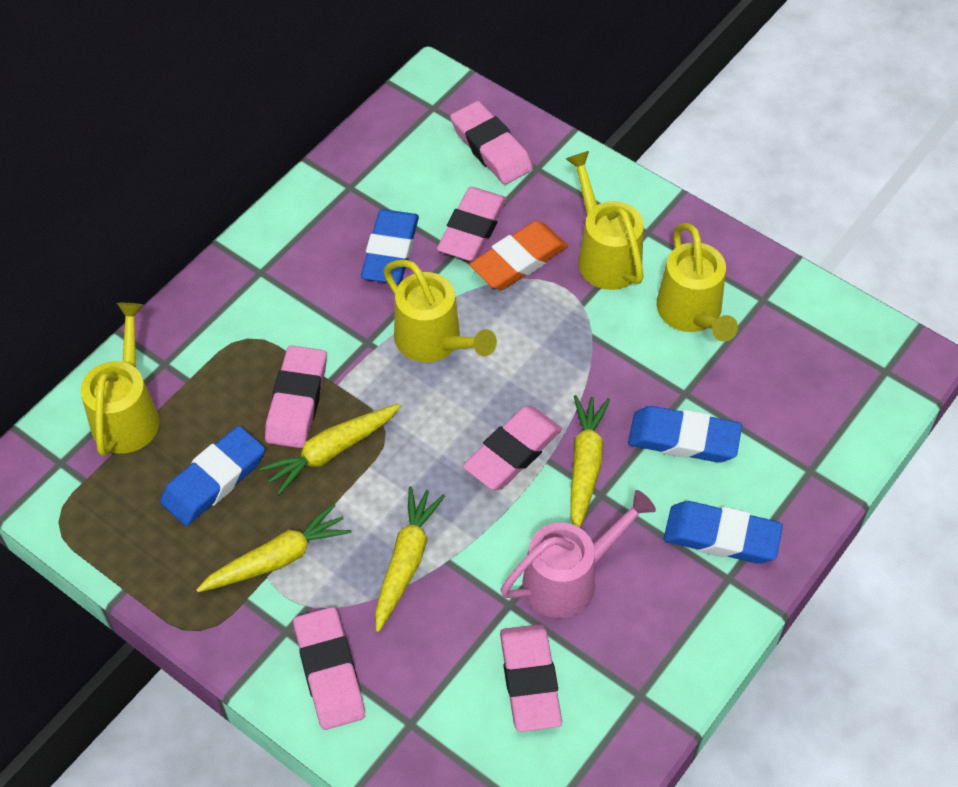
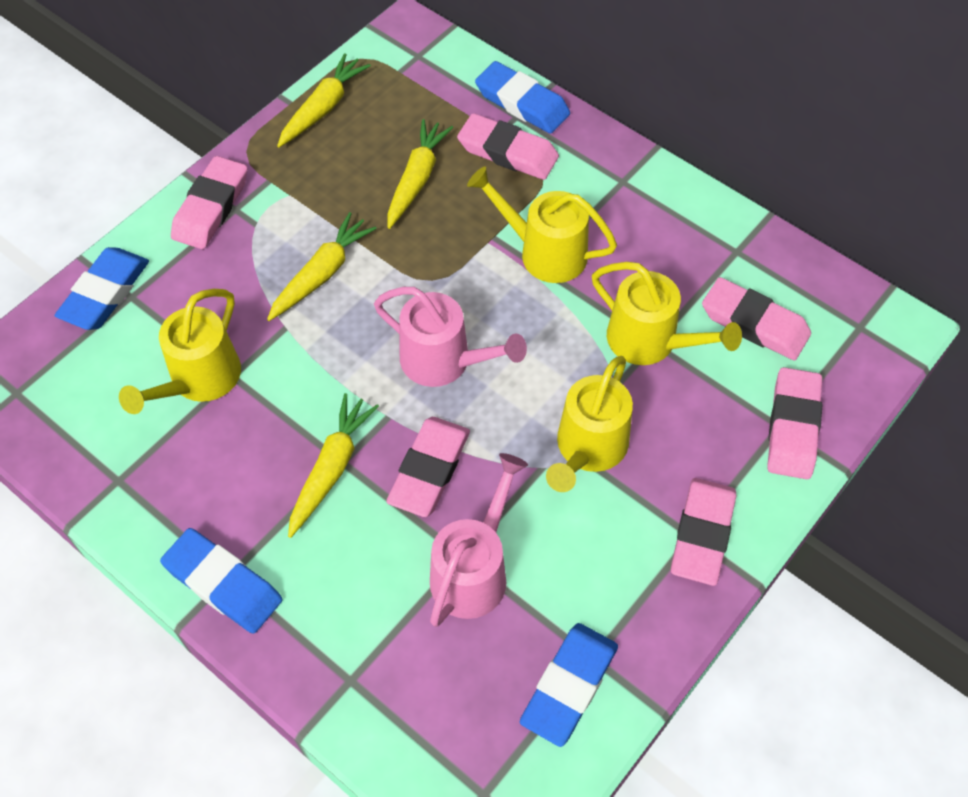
orange eraser: 1 -> 0
pink watering can: 1 -> 2

